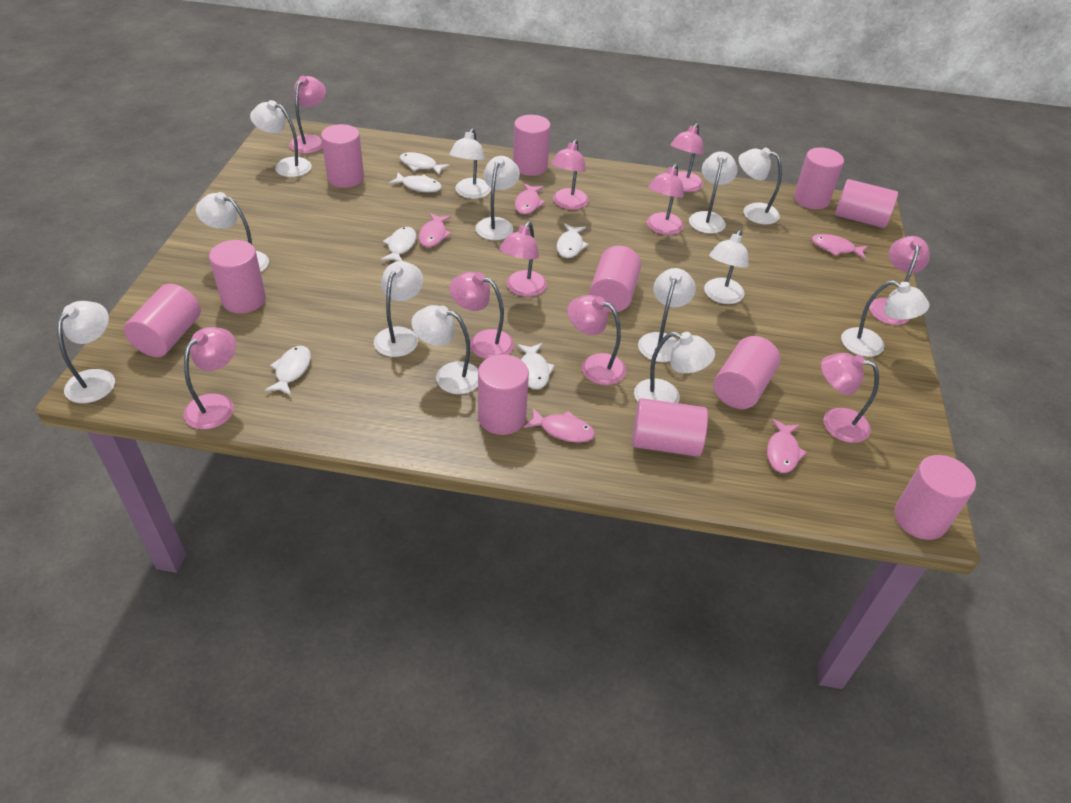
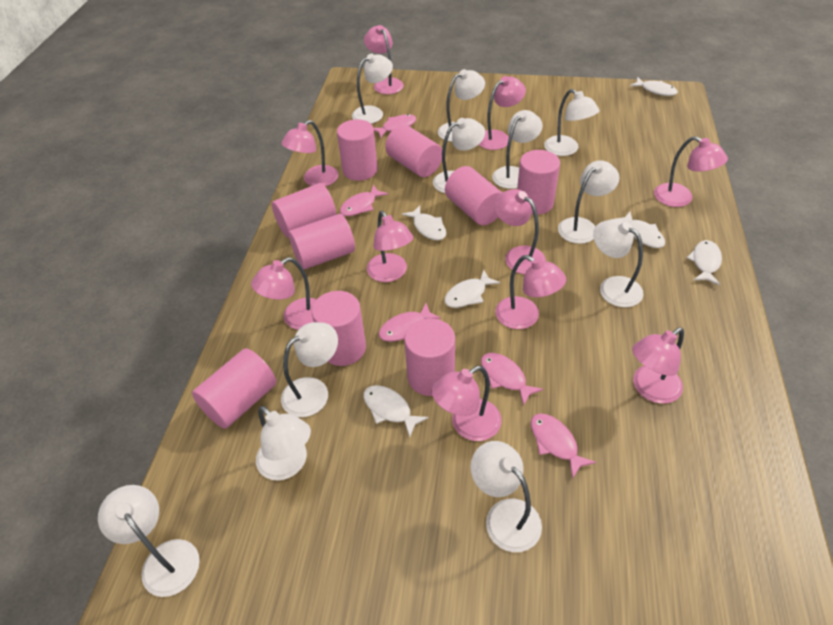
pink cylinder: 11 -> 9
white lamp: 13 -> 11

